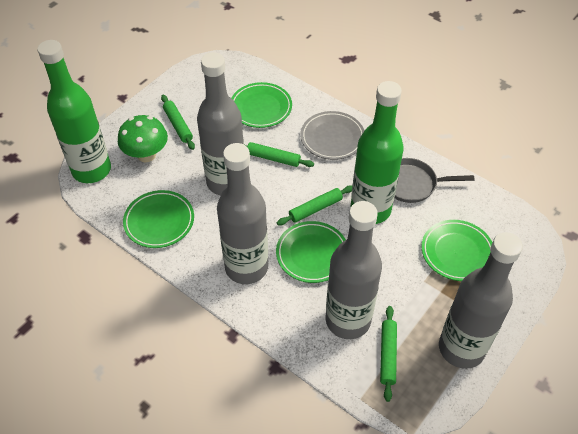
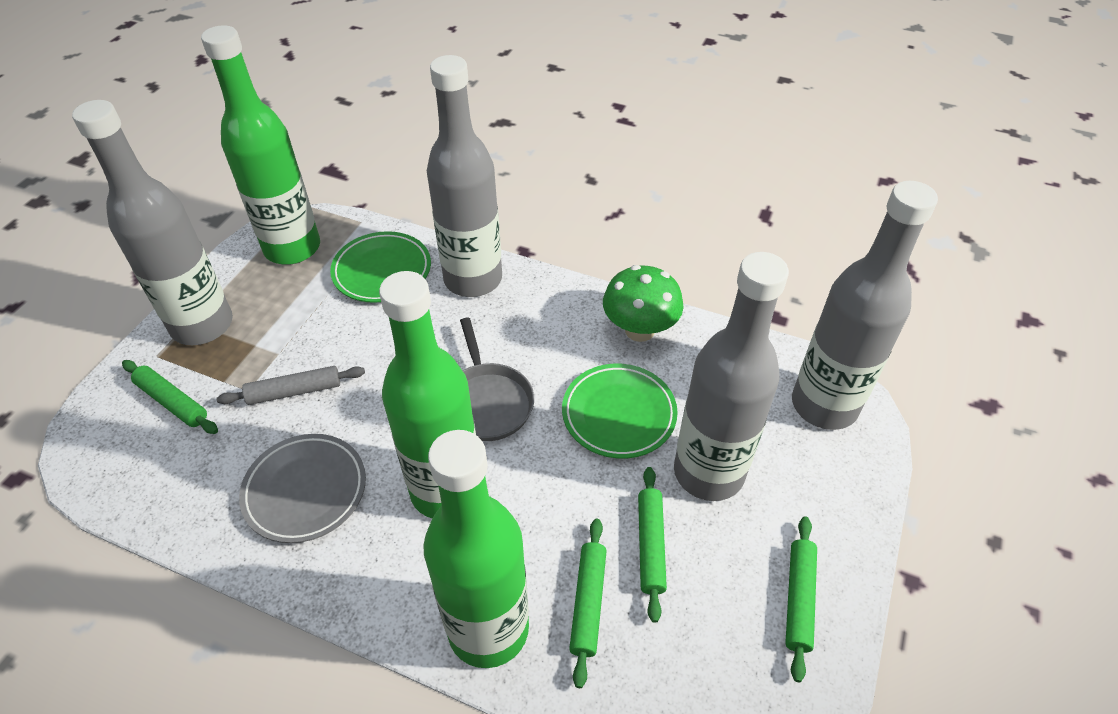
green bottle: 2 -> 3
green plate: 4 -> 2
grey rolling pin: 0 -> 1

